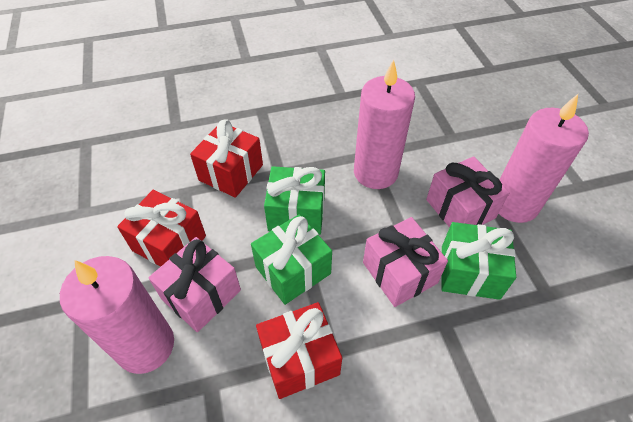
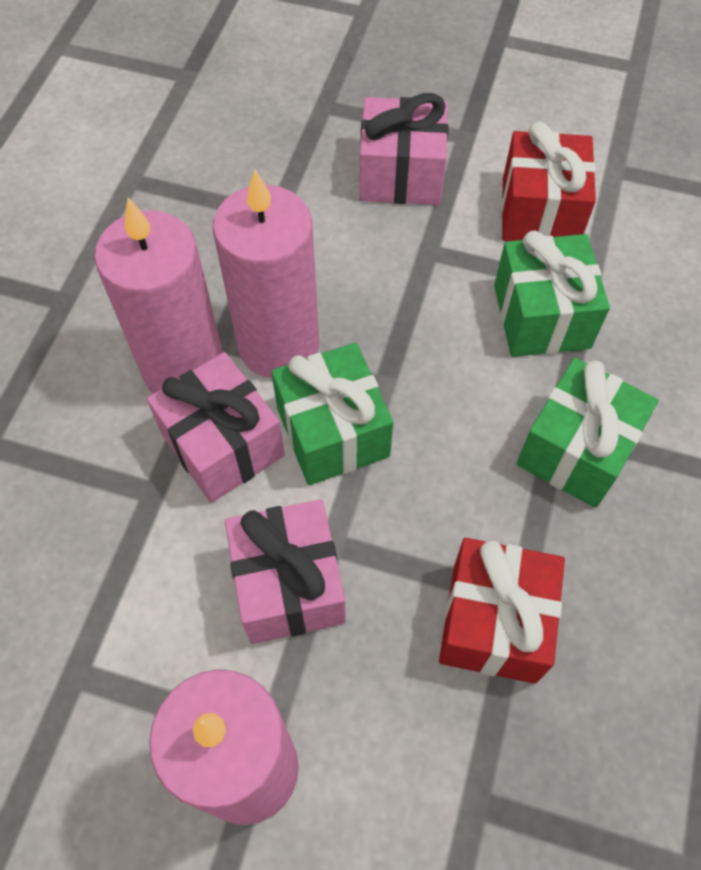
red gift: 3 -> 2

